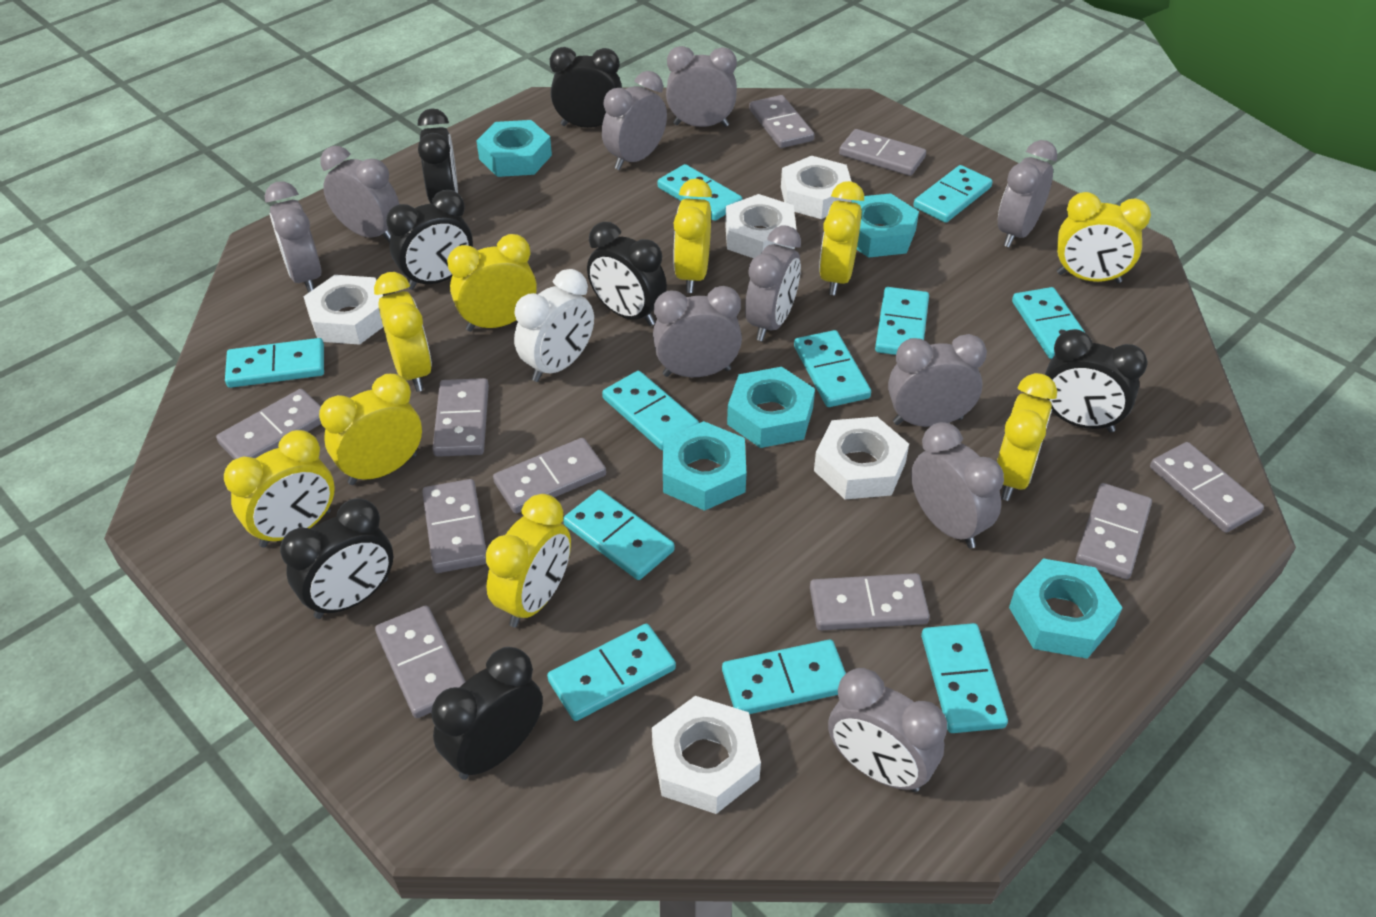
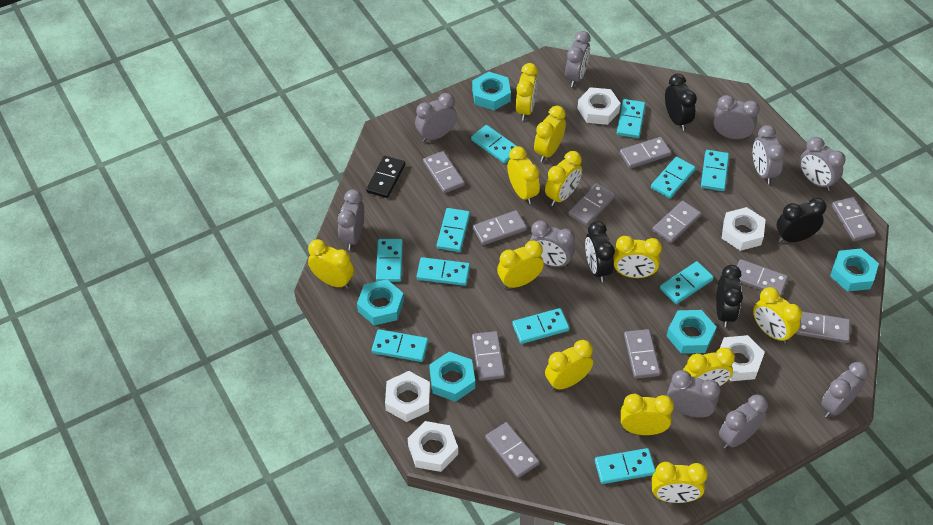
black clock: 7 -> 4
black domino: 0 -> 1
grey domino: 10 -> 11
white clock: 1 -> 0
yellow clock: 9 -> 12

